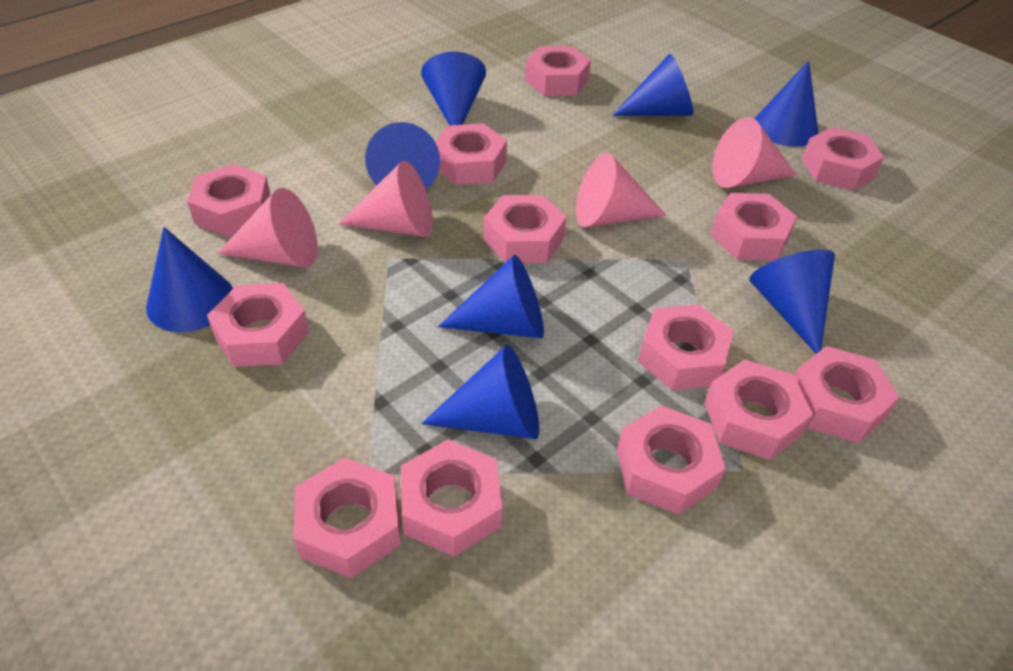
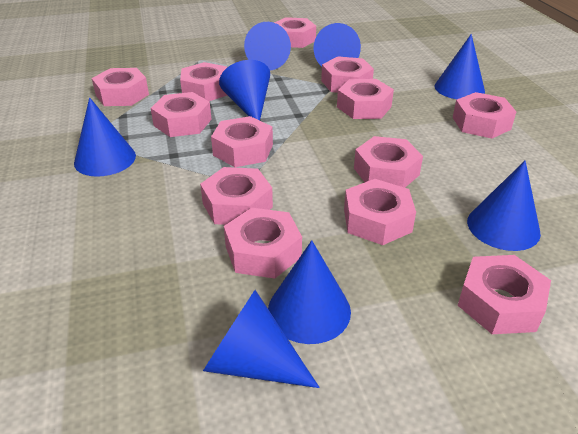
pink cone: 4 -> 0

